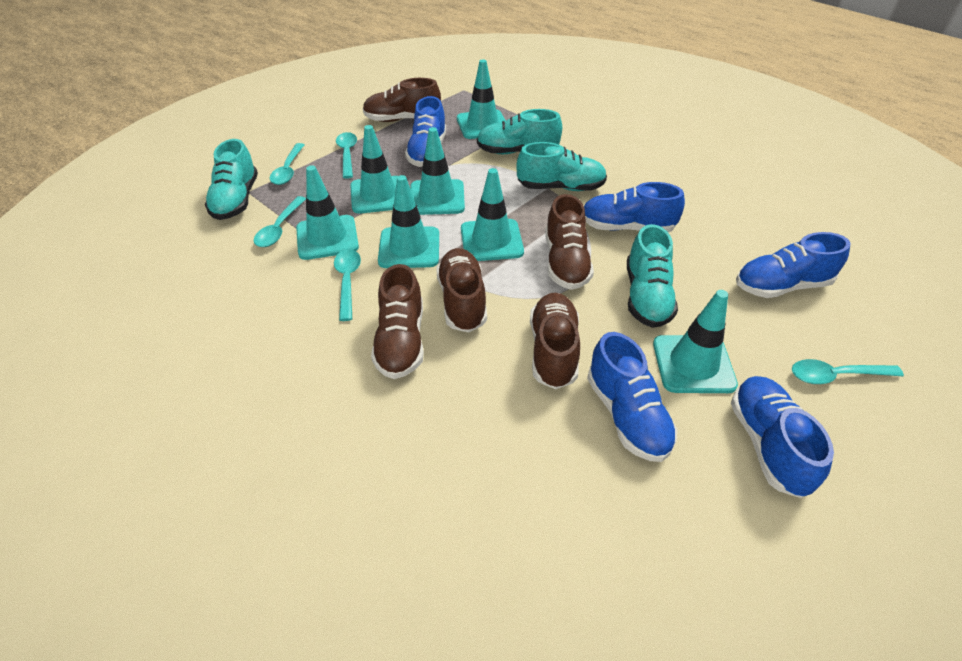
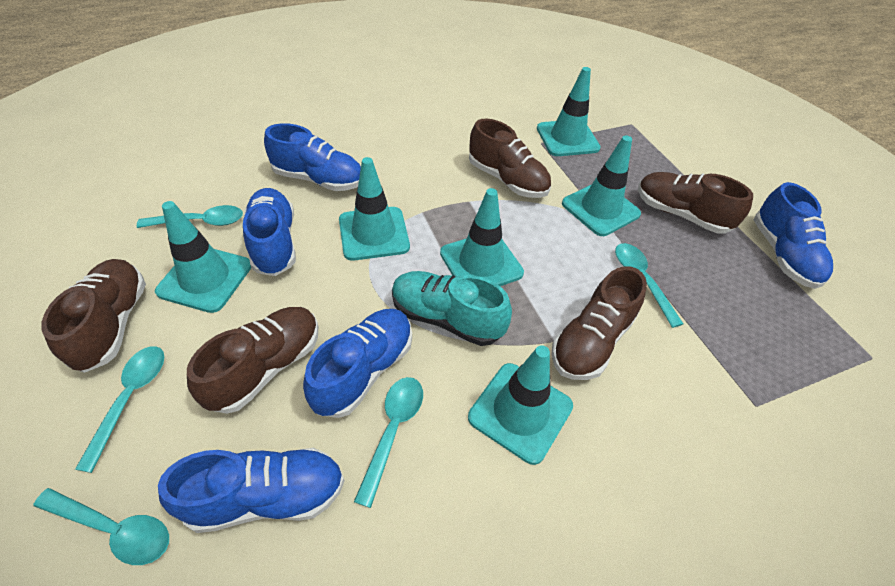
turquoise shoe: 4 -> 1
turquoise traffic cone: 7 -> 6

